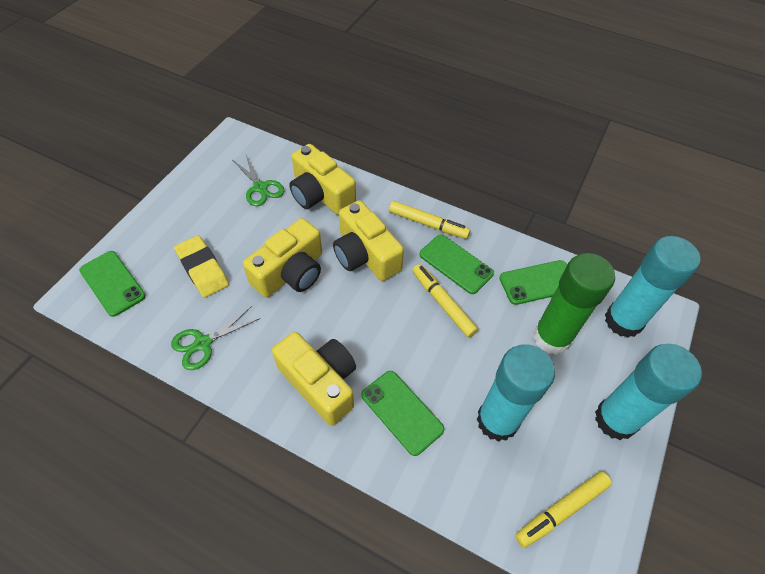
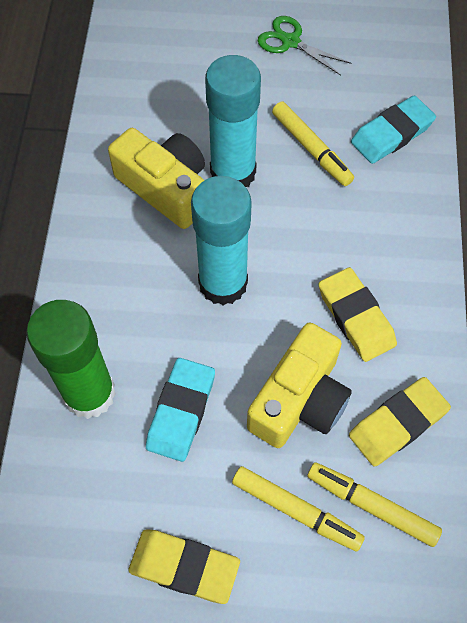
green phone: 4 -> 0
green scissors: 2 -> 1
turquoise eraser: 0 -> 2
turquoise glue stick: 3 -> 2
yellow camera: 4 -> 2
yellow eraser: 1 -> 3

